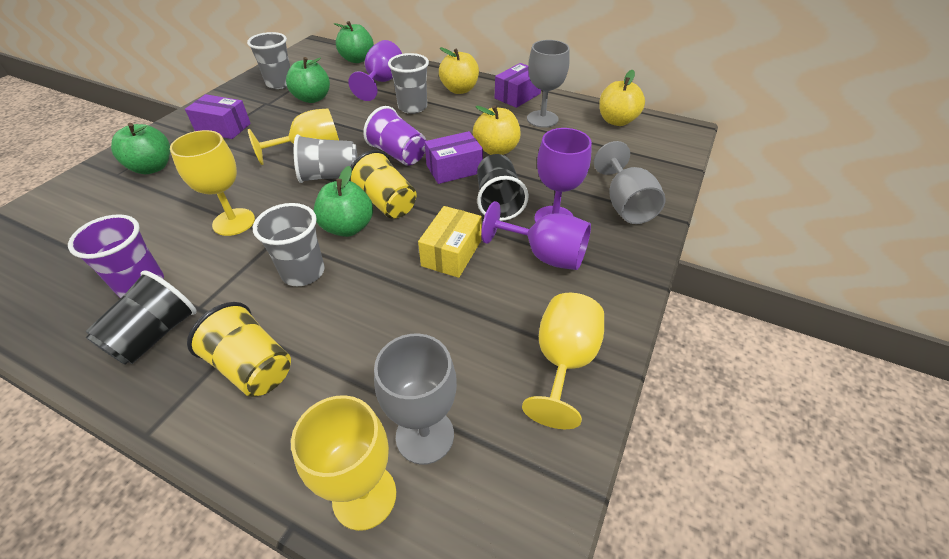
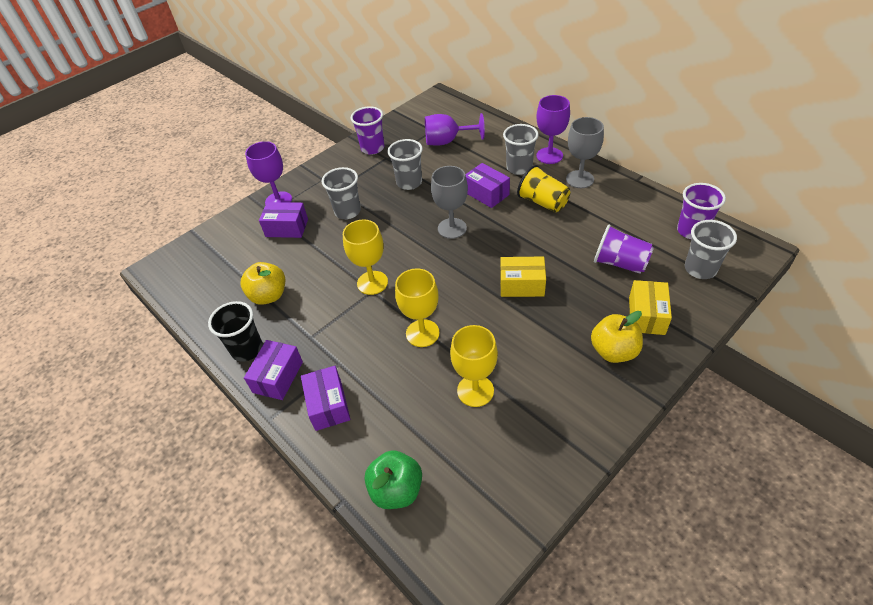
black cup: 2 -> 1
green apple: 4 -> 1
grey goblet: 3 -> 2
purple box: 3 -> 4
purple cup: 2 -> 3
yellow apple: 3 -> 2
yellow box: 1 -> 2
yellow cup: 2 -> 1
yellow goblet: 4 -> 3

